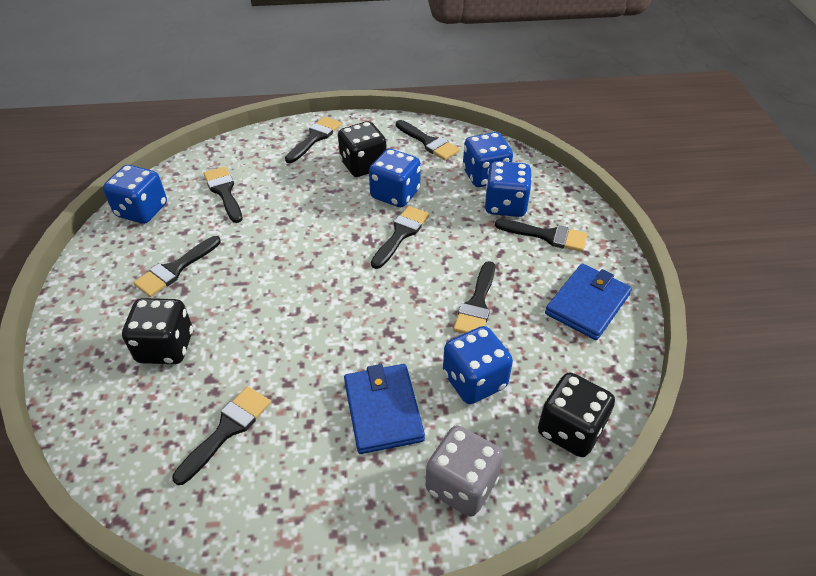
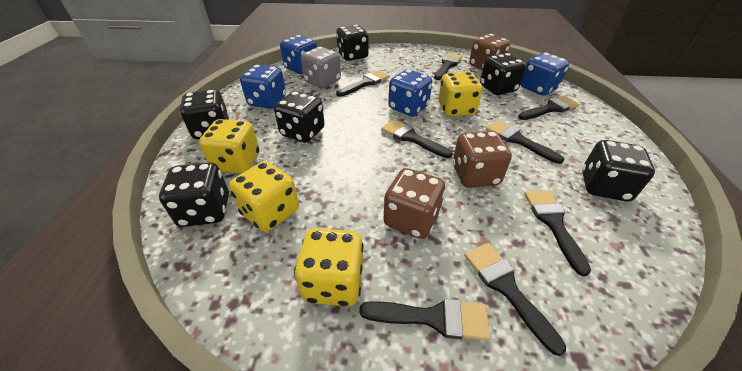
black dice: 3 -> 6
blue dice: 5 -> 4
blue wallet: 2 -> 0
brown dice: 0 -> 3
yellow dice: 0 -> 4

